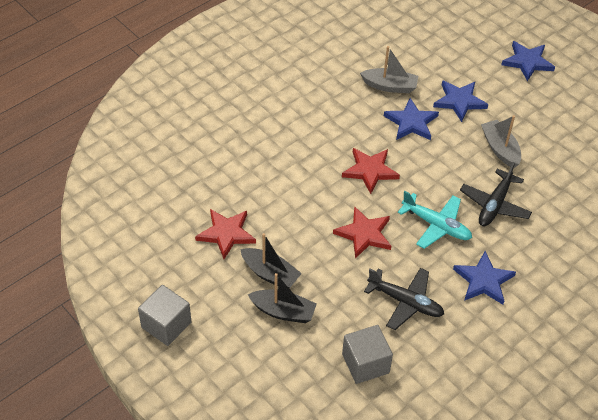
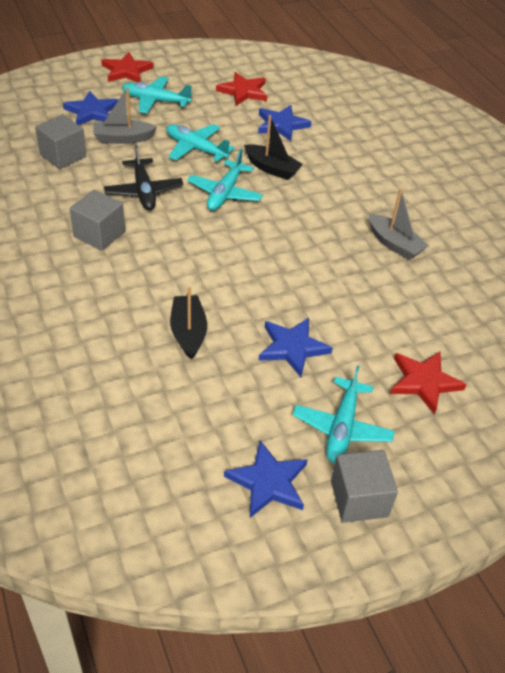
black plane: 2 -> 1
grey cube: 2 -> 3
turquoise plane: 1 -> 4

